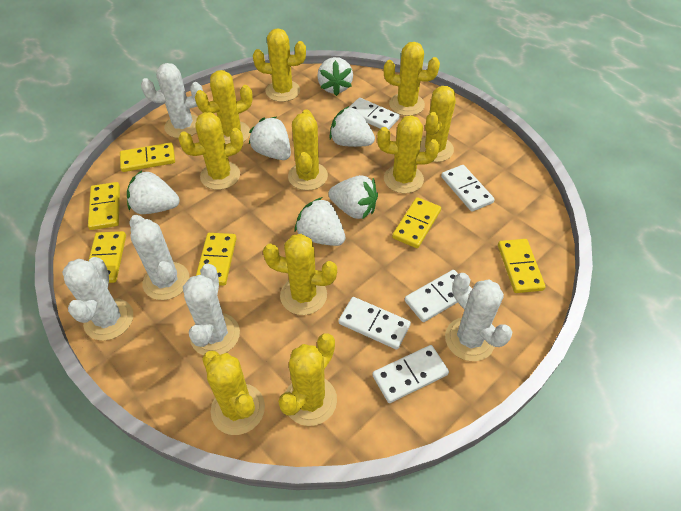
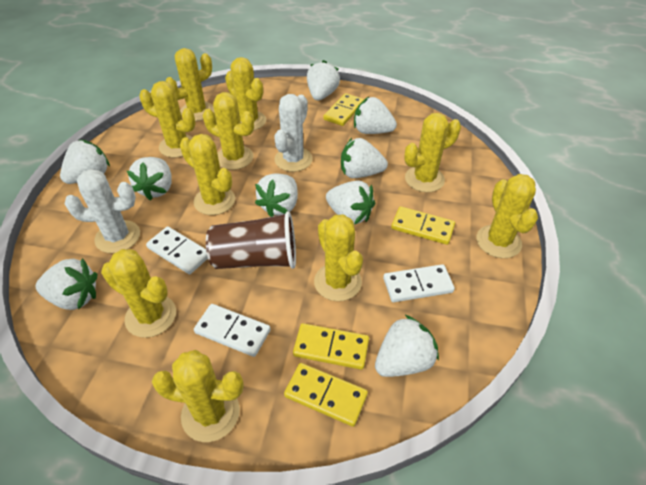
brown cup: 0 -> 1
white cactus: 5 -> 2
white domino: 5 -> 3
white strawberry: 6 -> 9
yellow domino: 6 -> 4

